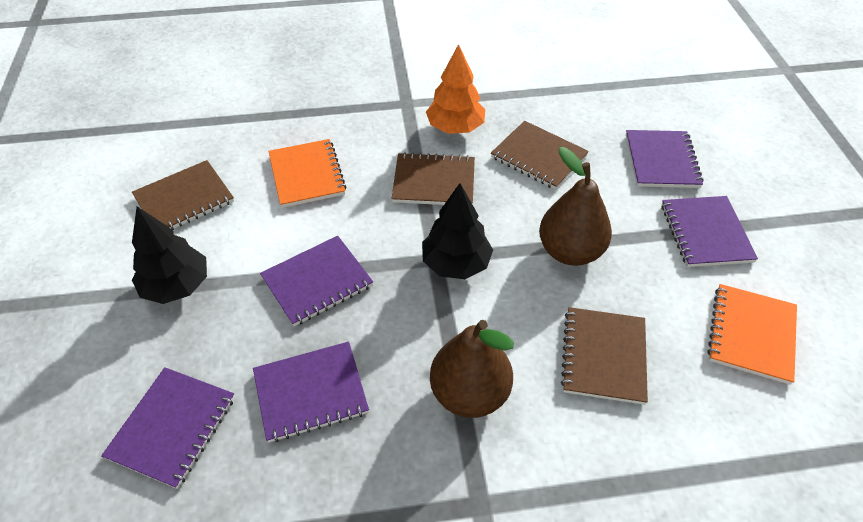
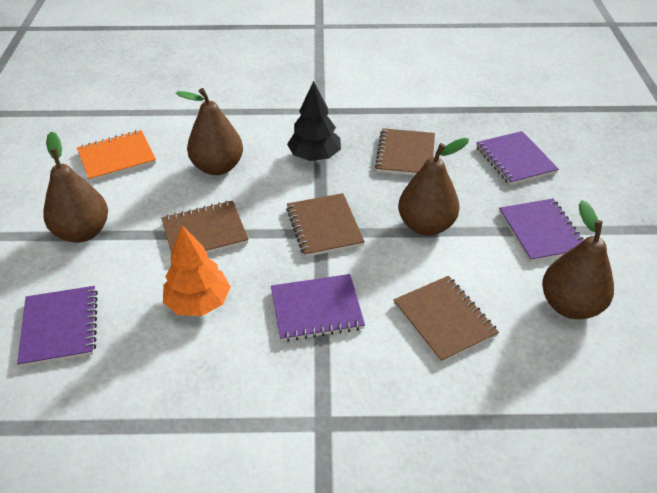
black tree: 2 -> 1
brown pear: 2 -> 4
orange notebook: 2 -> 1
purple notebook: 5 -> 4

